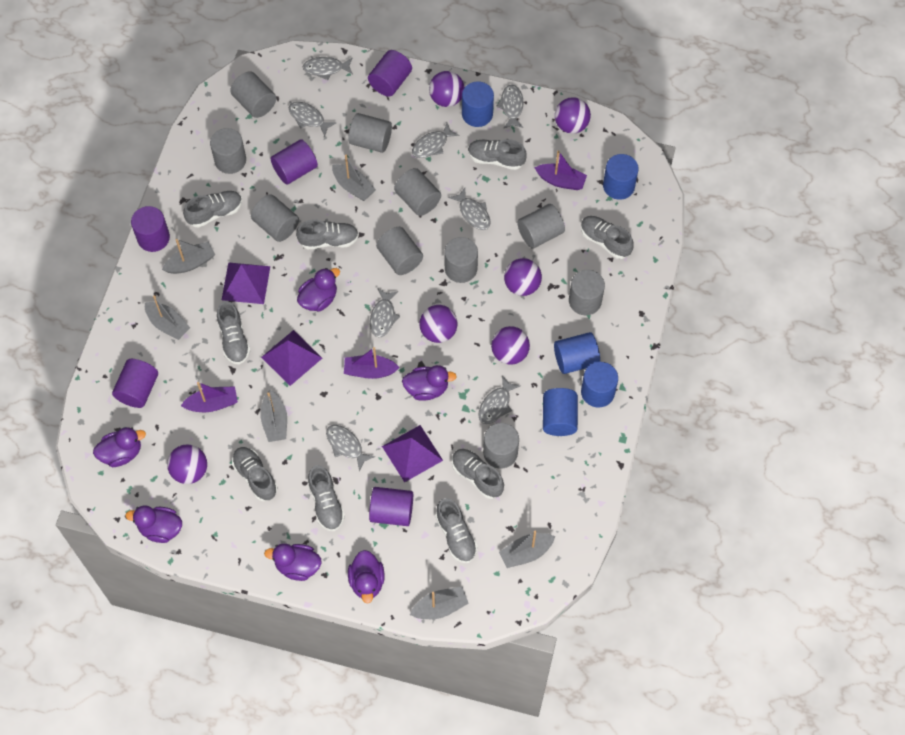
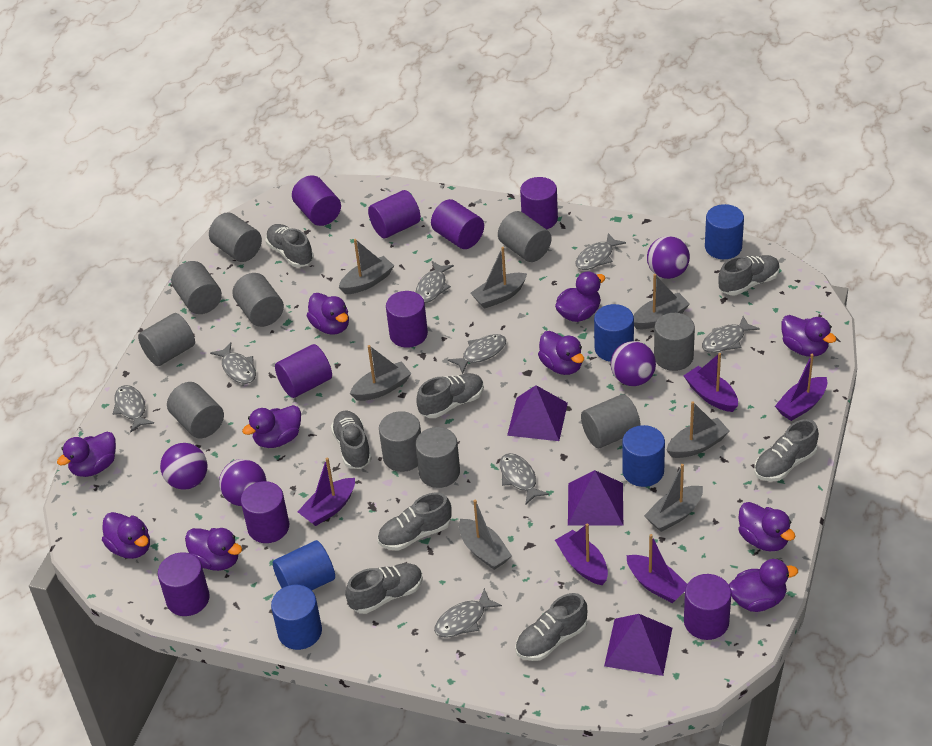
grey boat: 6 -> 7
grey shoe: 9 -> 8
purple ball: 6 -> 4
purple boat: 3 -> 5
purple cylinder: 5 -> 9
purple duck: 6 -> 10

